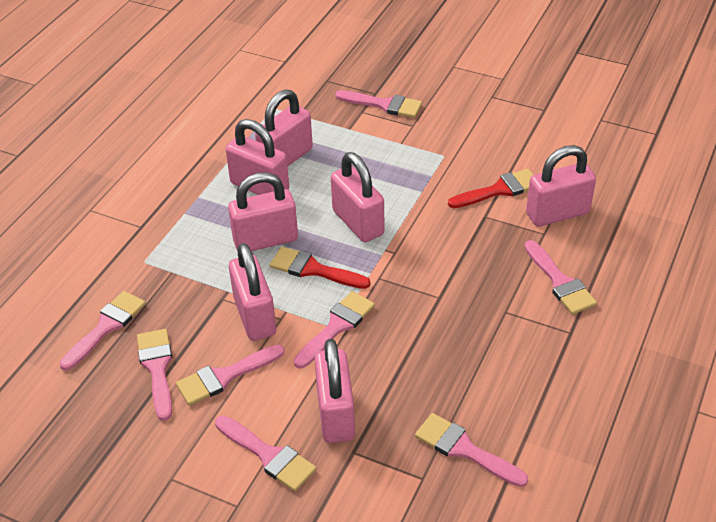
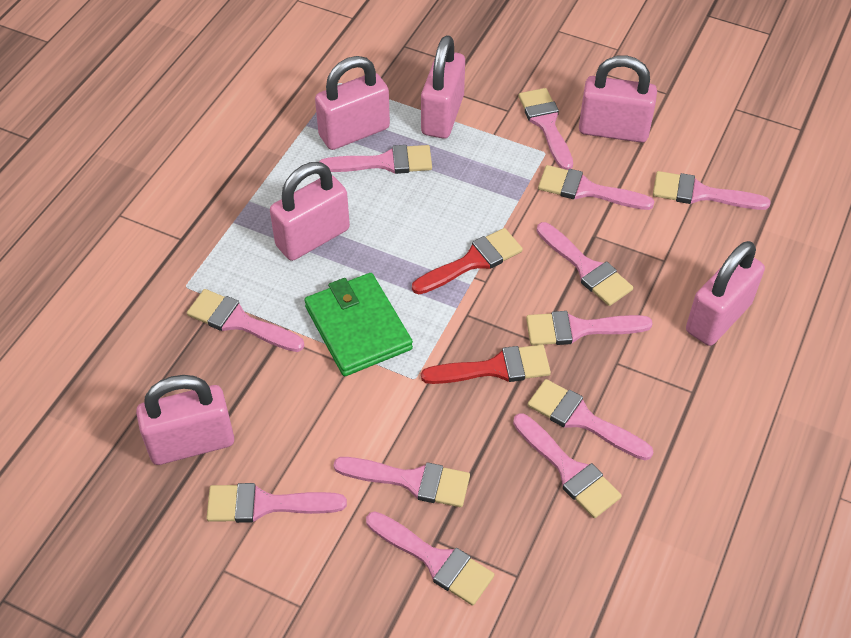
green wallet: 0 -> 1
pink brush: 8 -> 12
pink padlock: 7 -> 6

